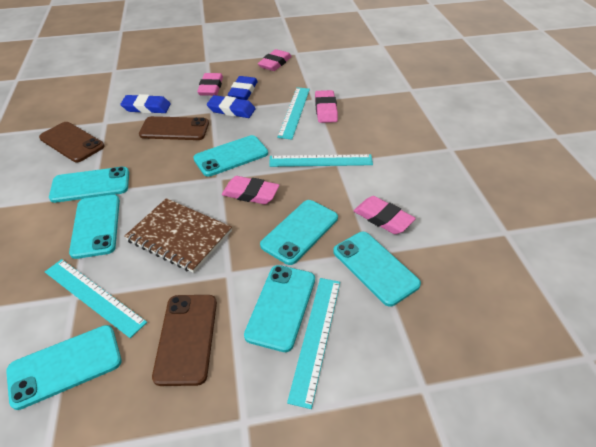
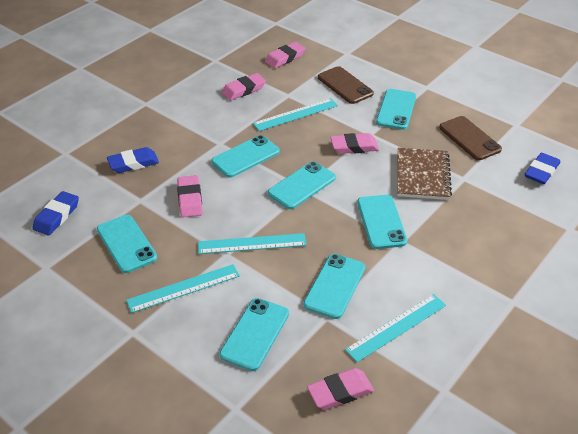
brown phone: 3 -> 2

